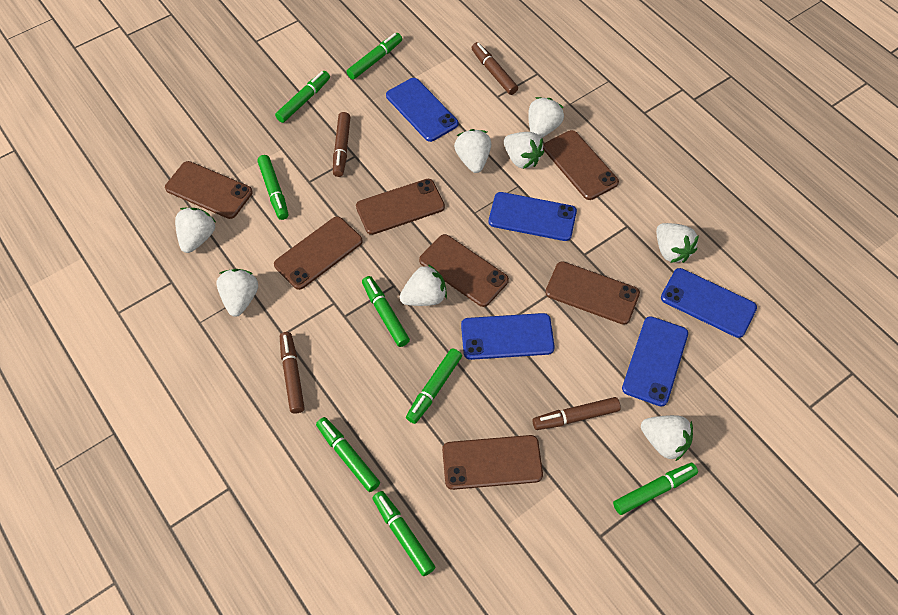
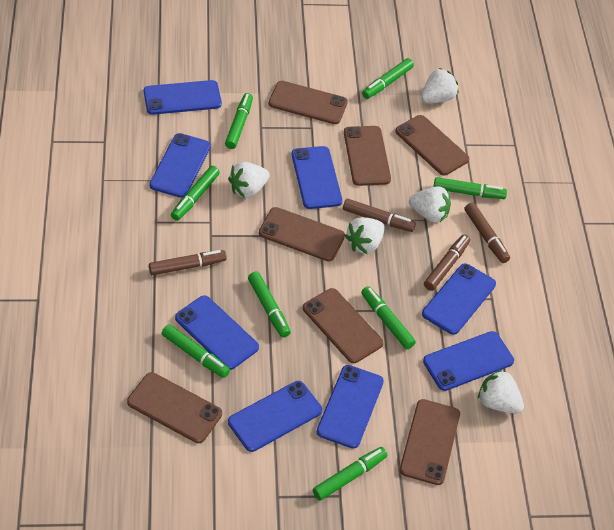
blue phone: 5 -> 8
white strawberry: 8 -> 5

